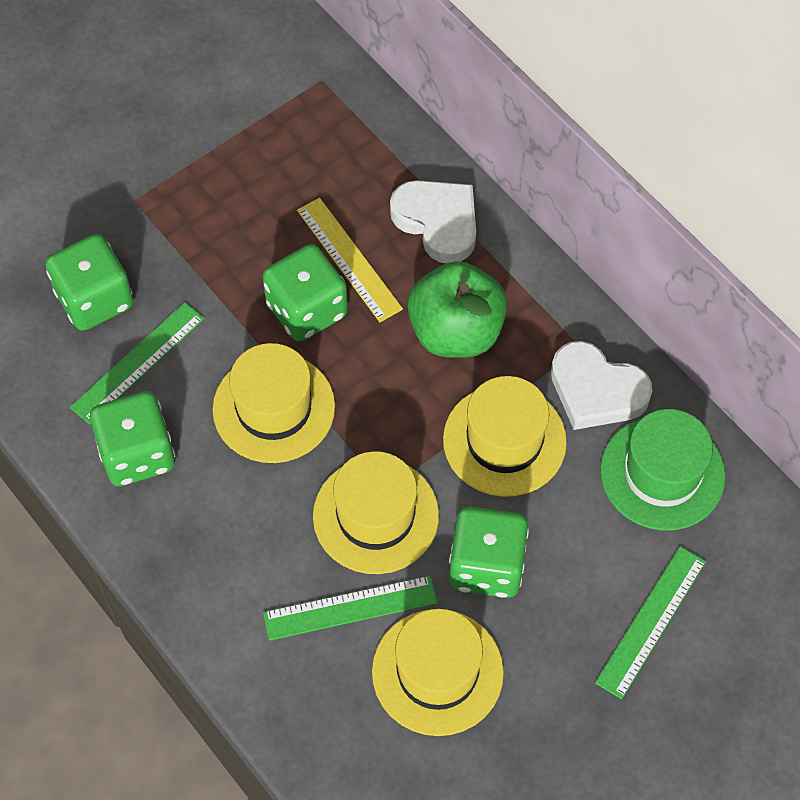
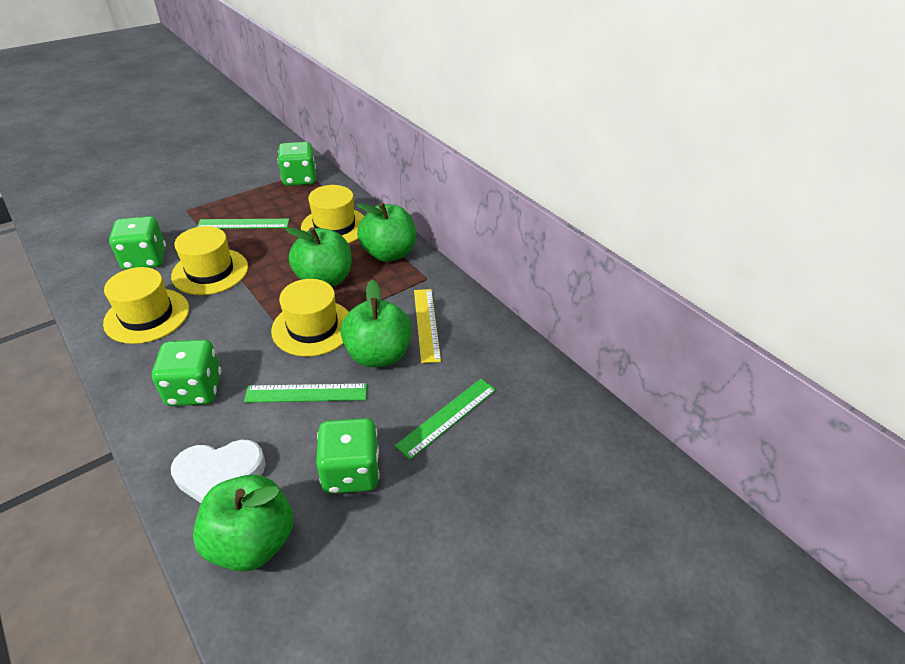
green apple: 1 -> 4
green hat: 1 -> 0
white heart: 2 -> 1

